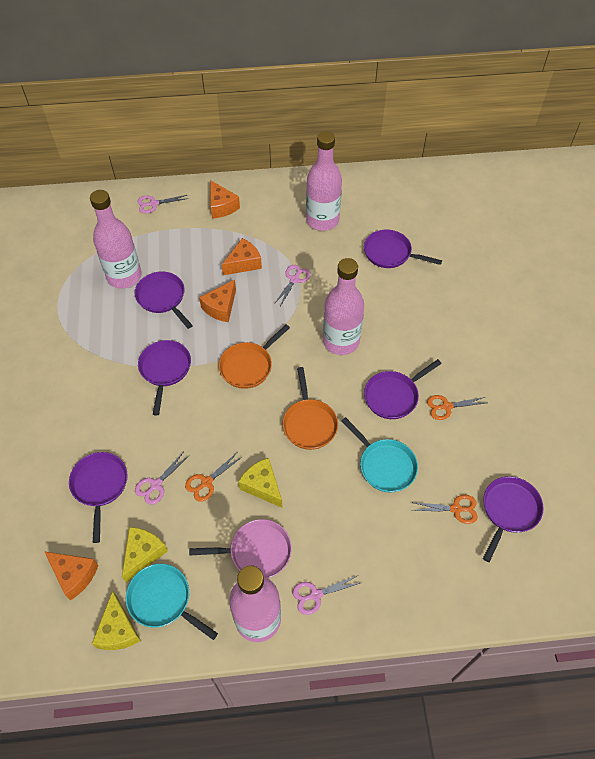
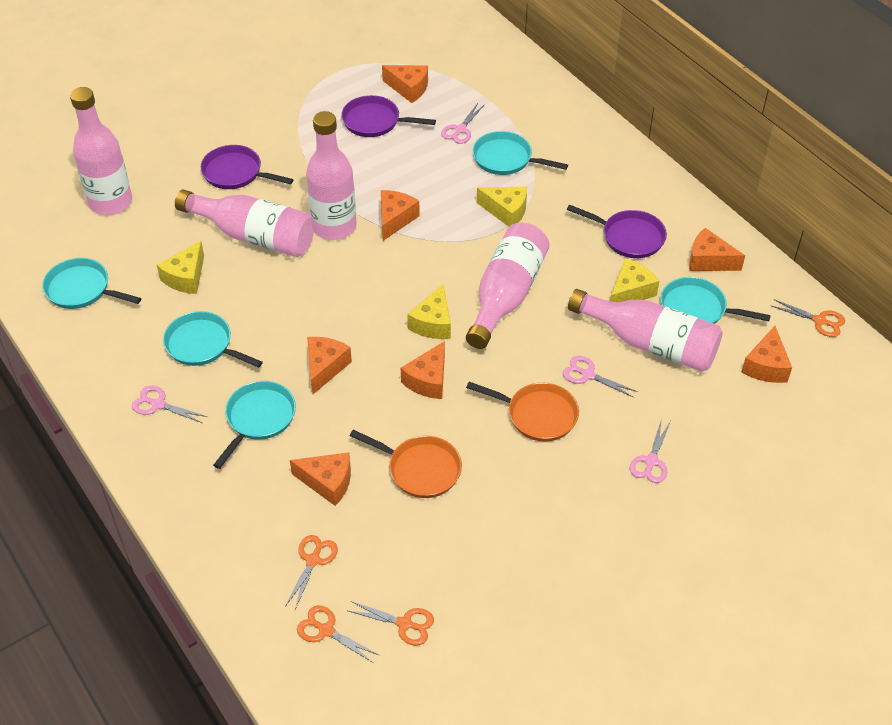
orange cheese: 4 -> 7
orange scissors: 3 -> 4
pink bottle: 4 -> 5
pink pan: 1 -> 0
purple pan: 6 -> 3
turquoise pan: 2 -> 5
yellow cheese: 3 -> 4

